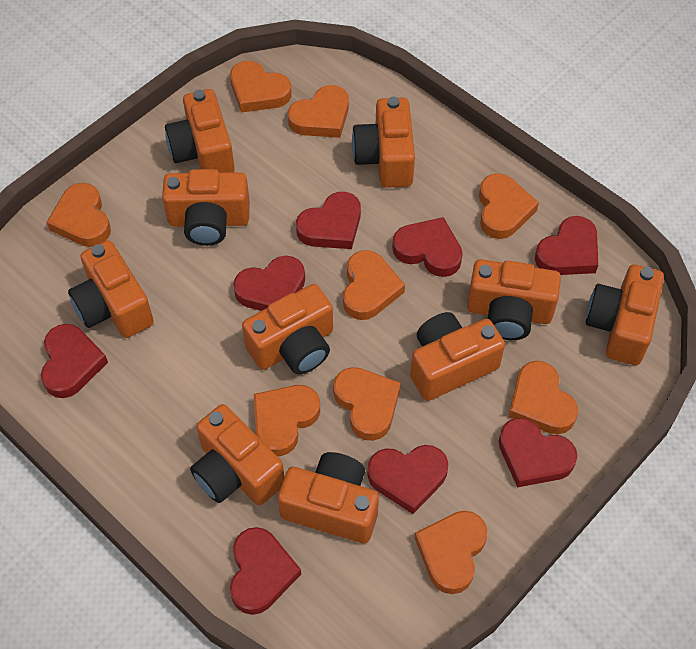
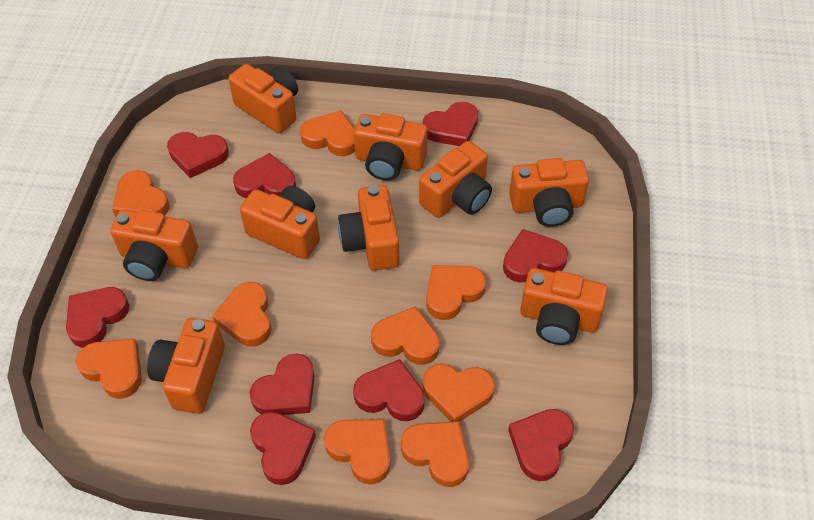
orange camera: 10 -> 9
red heart: 8 -> 9

